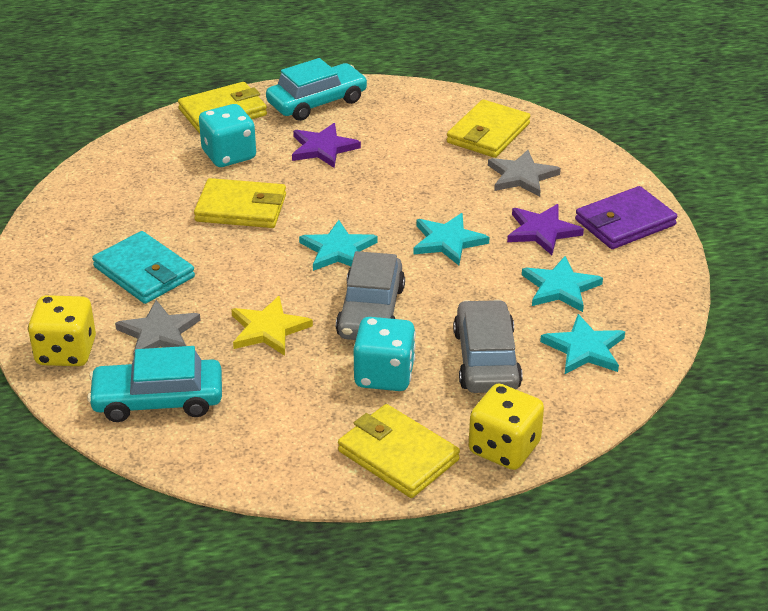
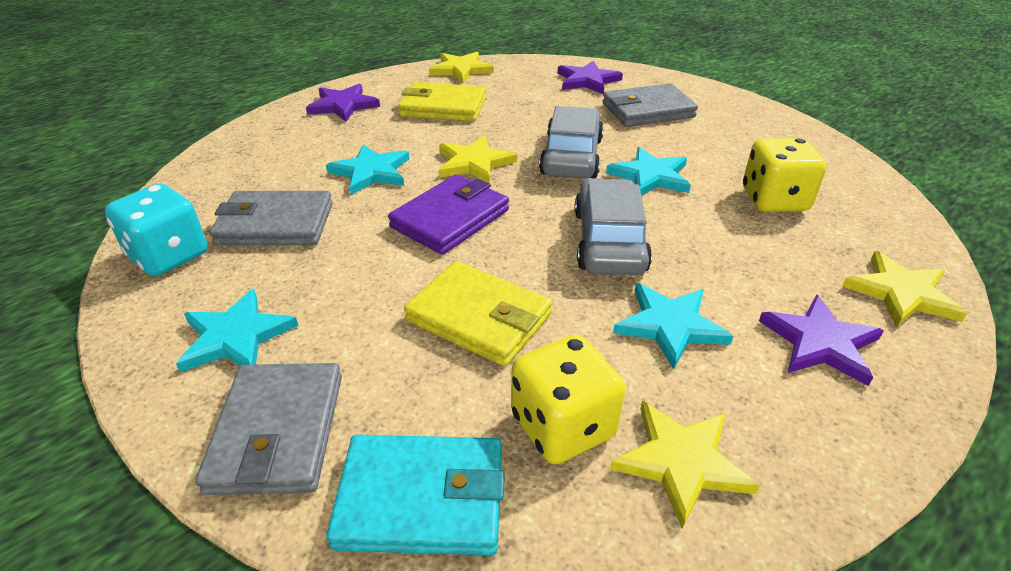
grey star: 2 -> 0
grey wallet: 0 -> 3
purple star: 2 -> 3
turquoise car: 2 -> 0
turquoise dice: 2 -> 1
yellow star: 1 -> 4
yellow wallet: 4 -> 2

